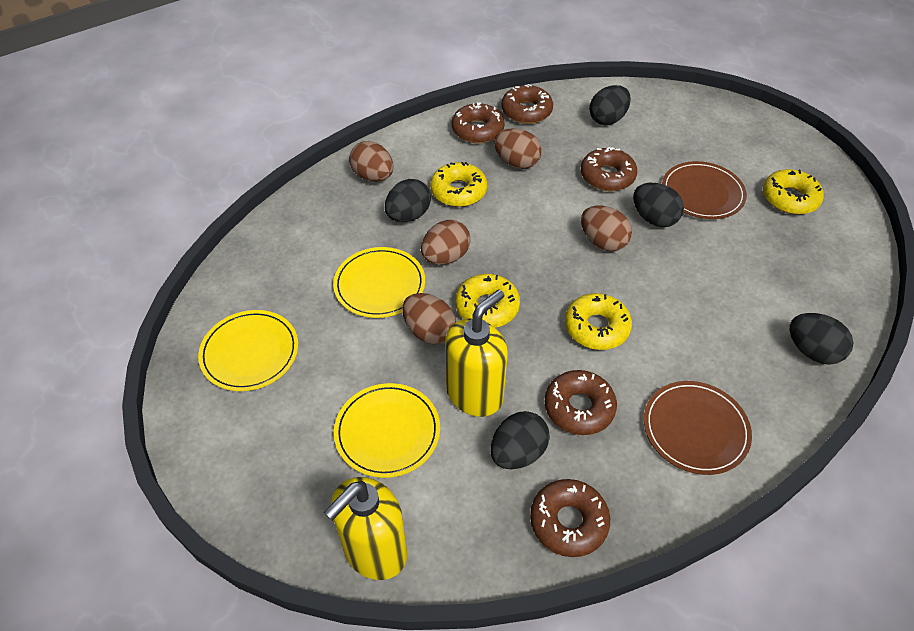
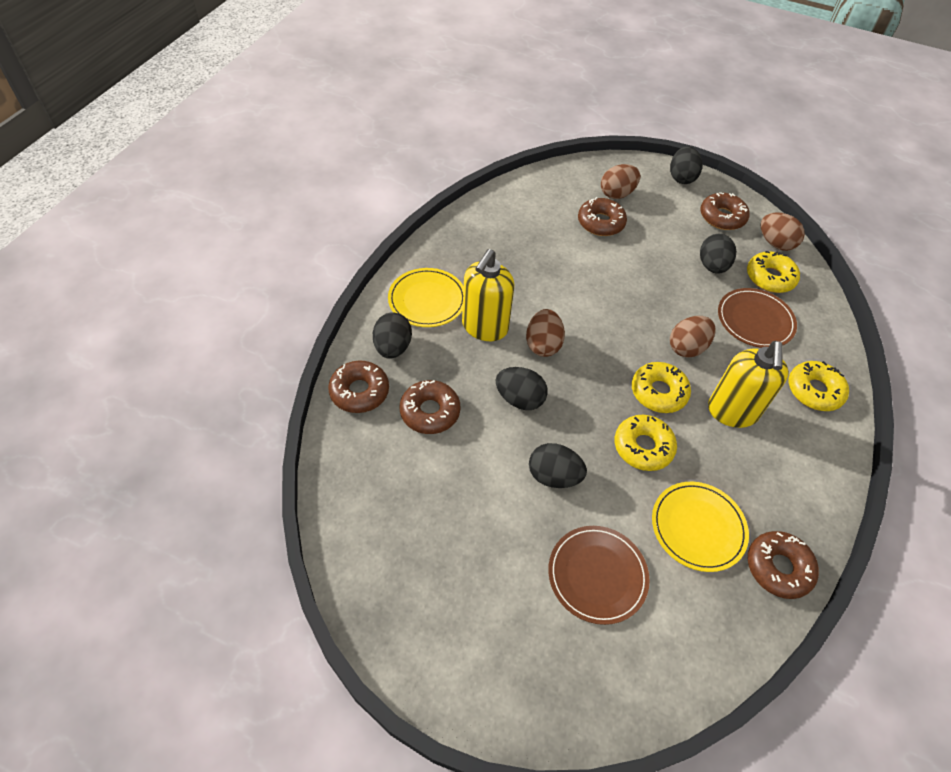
brown egg: 5 -> 4
yellow plate: 3 -> 2

